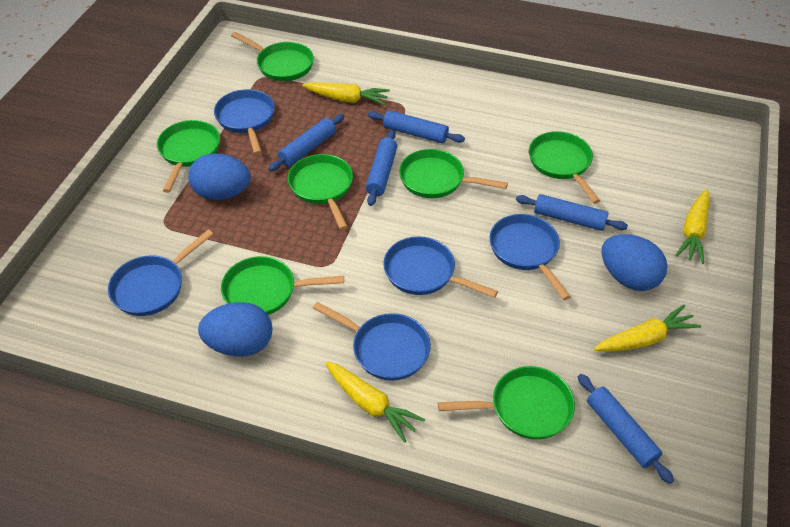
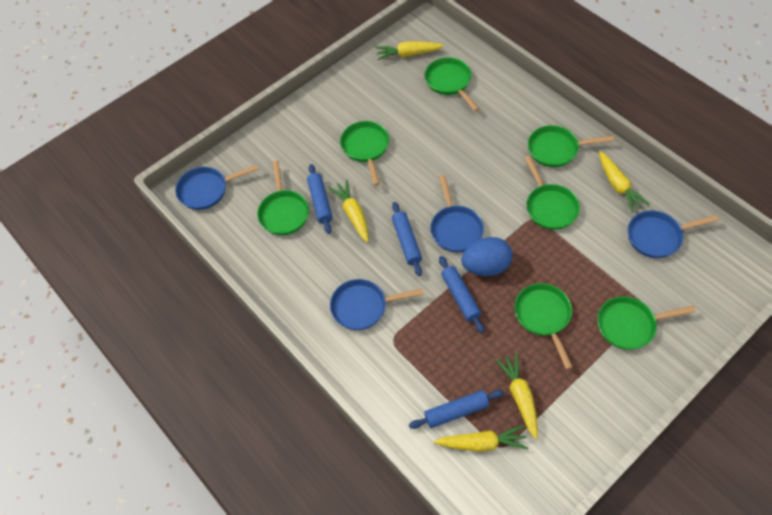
blue egg: 3 -> 1
blue pan: 5 -> 4
blue rolling pin: 5 -> 4
yellow carrot: 4 -> 5

